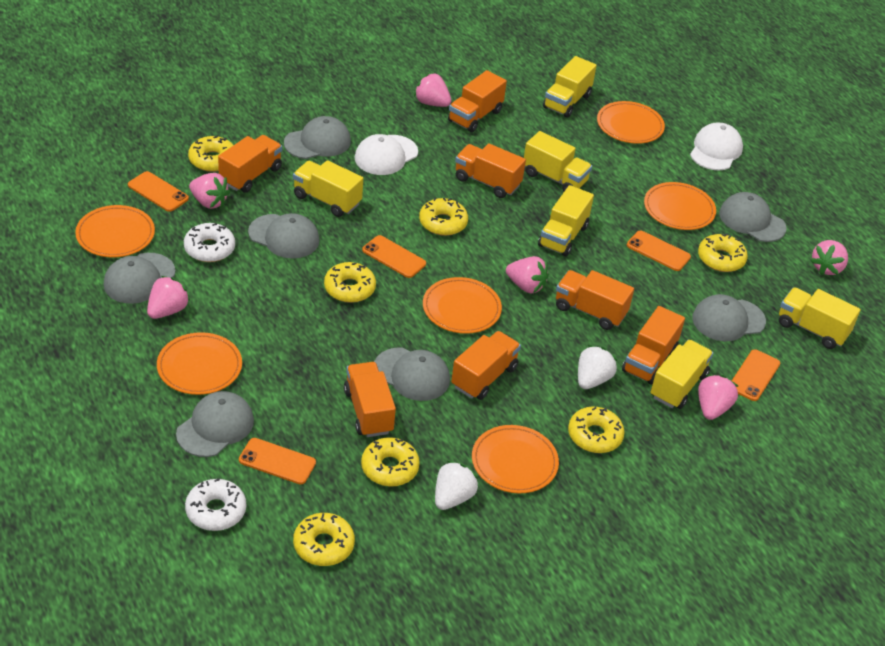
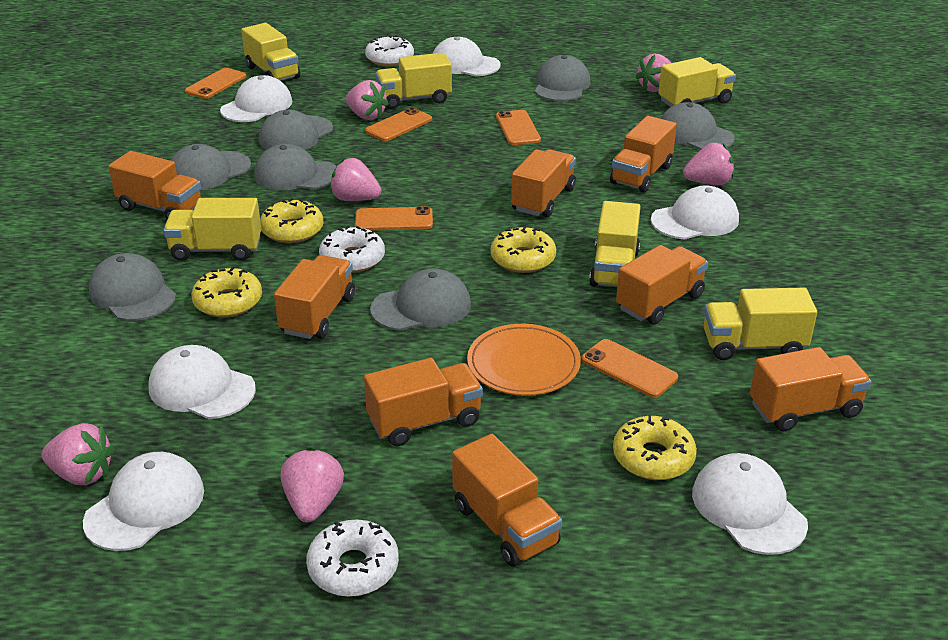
orange plate: 6 -> 1
orange truck: 7 -> 8
white cap: 2 -> 6
white donut: 2 -> 3
white strawberry: 2 -> 0
yellow donut: 7 -> 4

